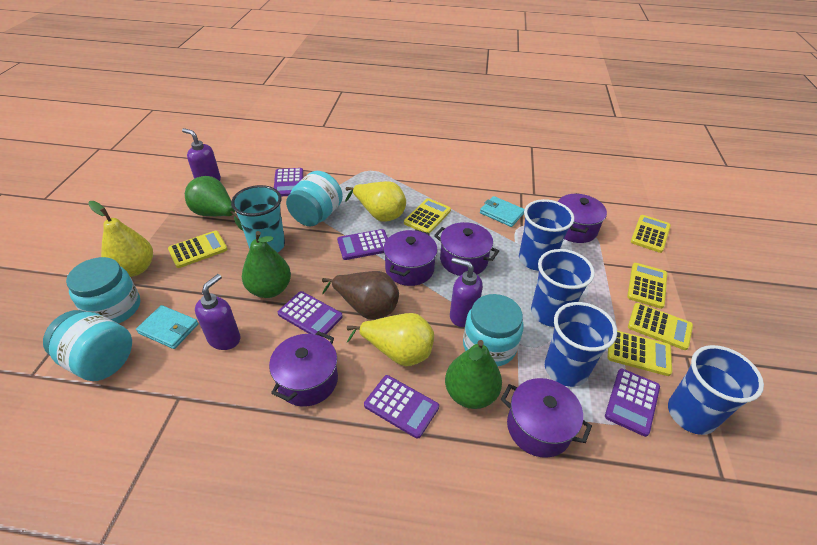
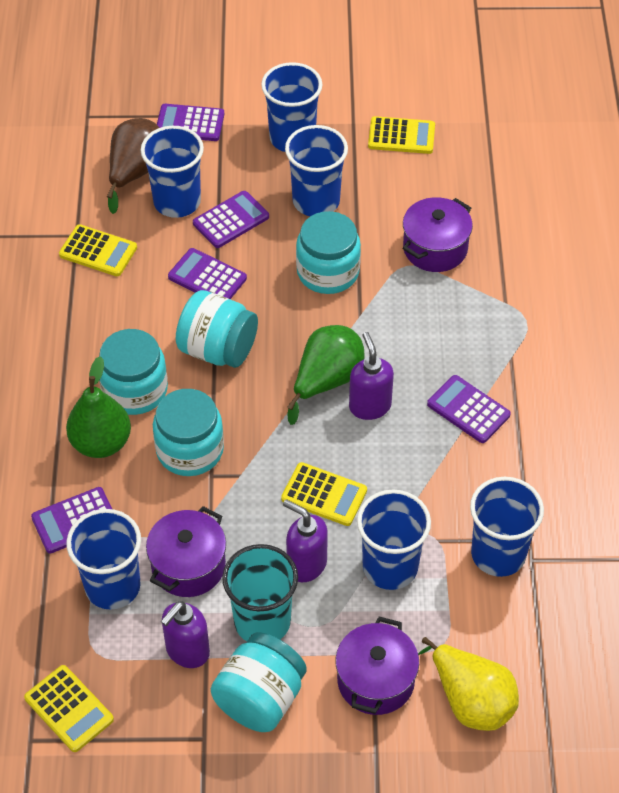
blue cup: 4 -> 6
green pear: 3 -> 2
purple pot: 5 -> 3
turquoise jar: 4 -> 5
turquoise wallet: 2 -> 0
yellow calculator: 6 -> 4
yellow pear: 3 -> 1

